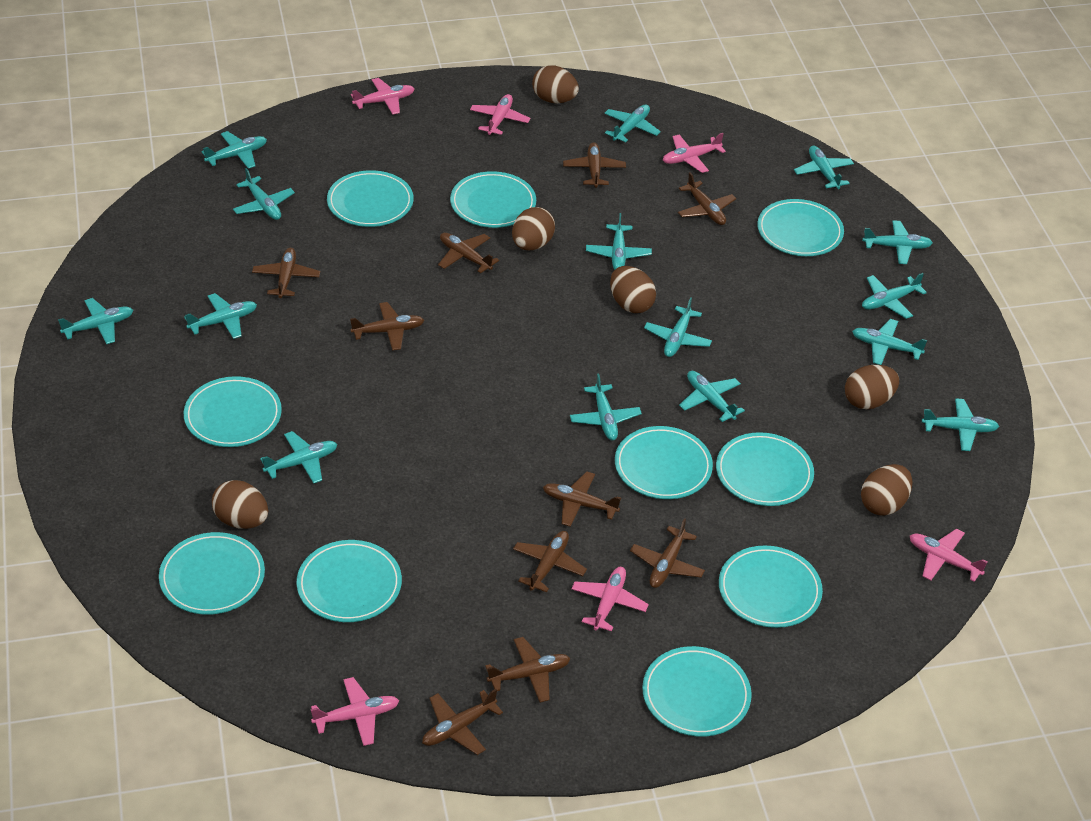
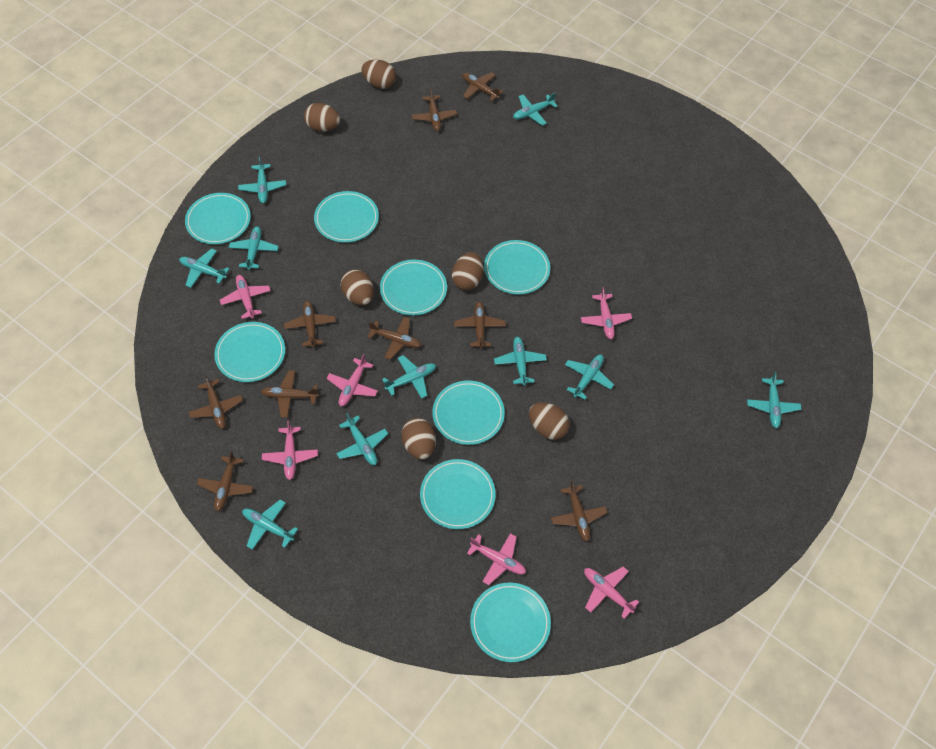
brown plane: 10 -> 9
turquoise plane: 15 -> 10
turquoise plate: 10 -> 8

